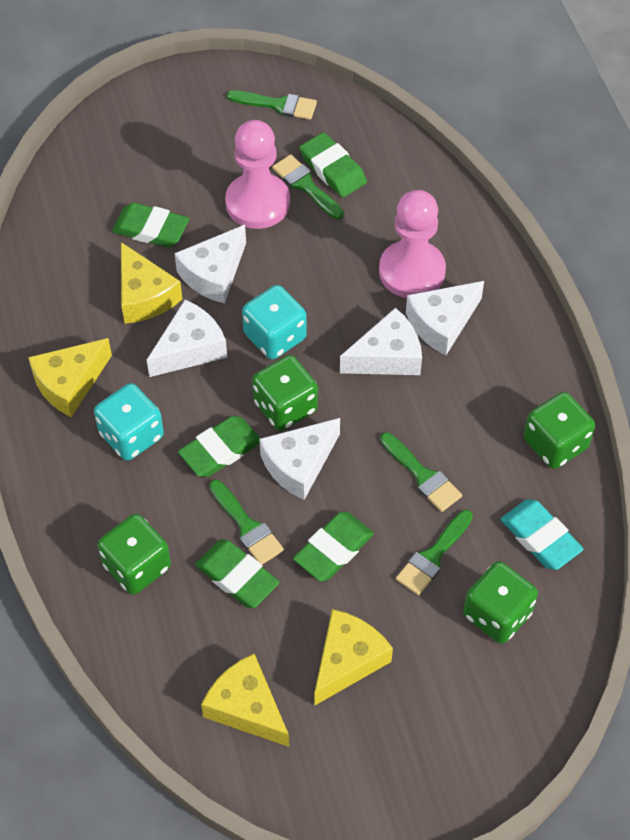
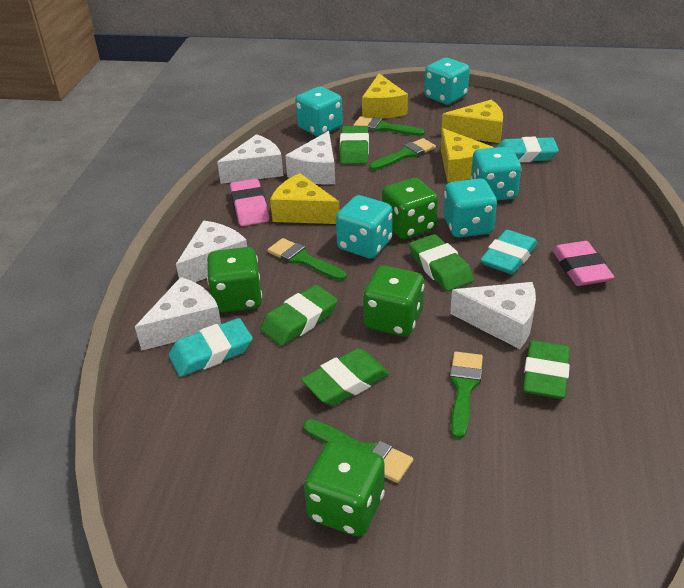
pink eraser: 0 -> 2
pink pawn: 2 -> 0
turquoise dice: 2 -> 5
turquoise eraser: 1 -> 3

